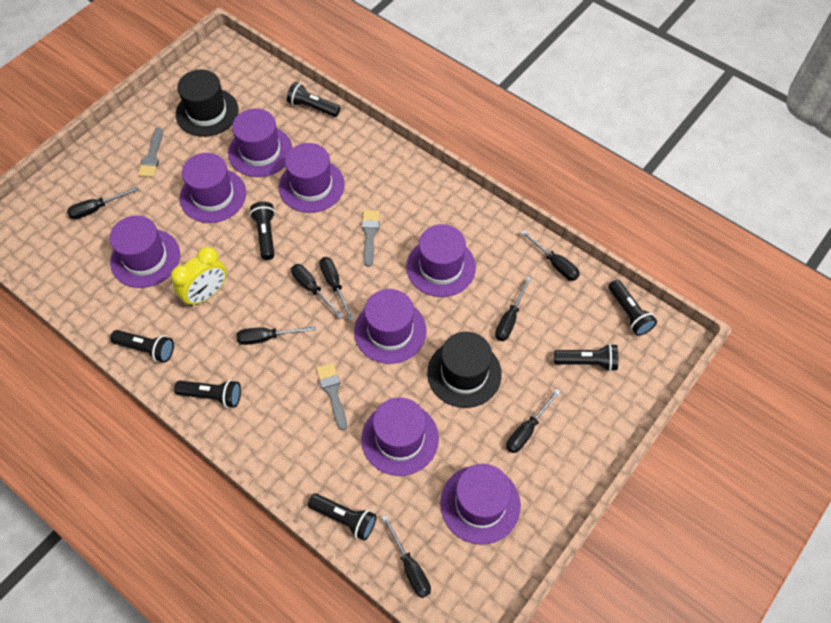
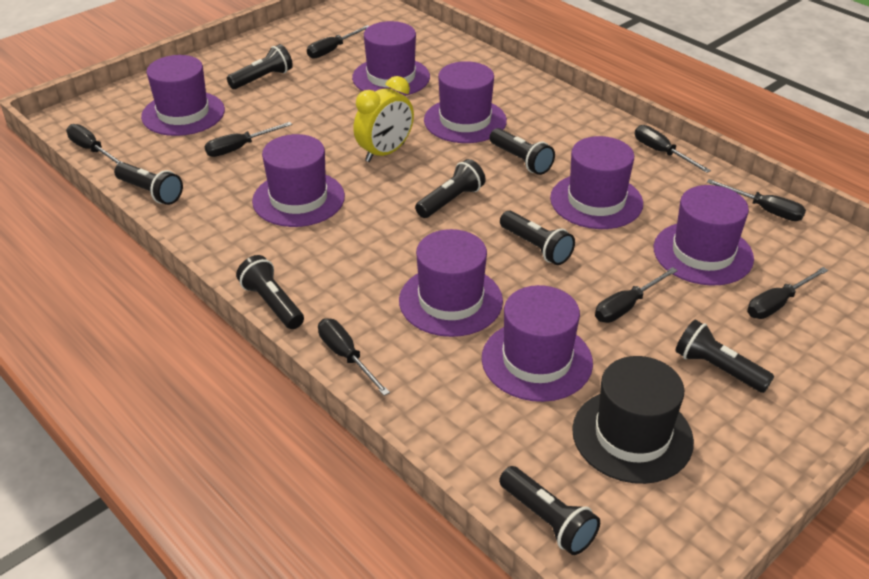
black flashlight: 7 -> 8
black hat: 2 -> 1
grey brush: 3 -> 0

